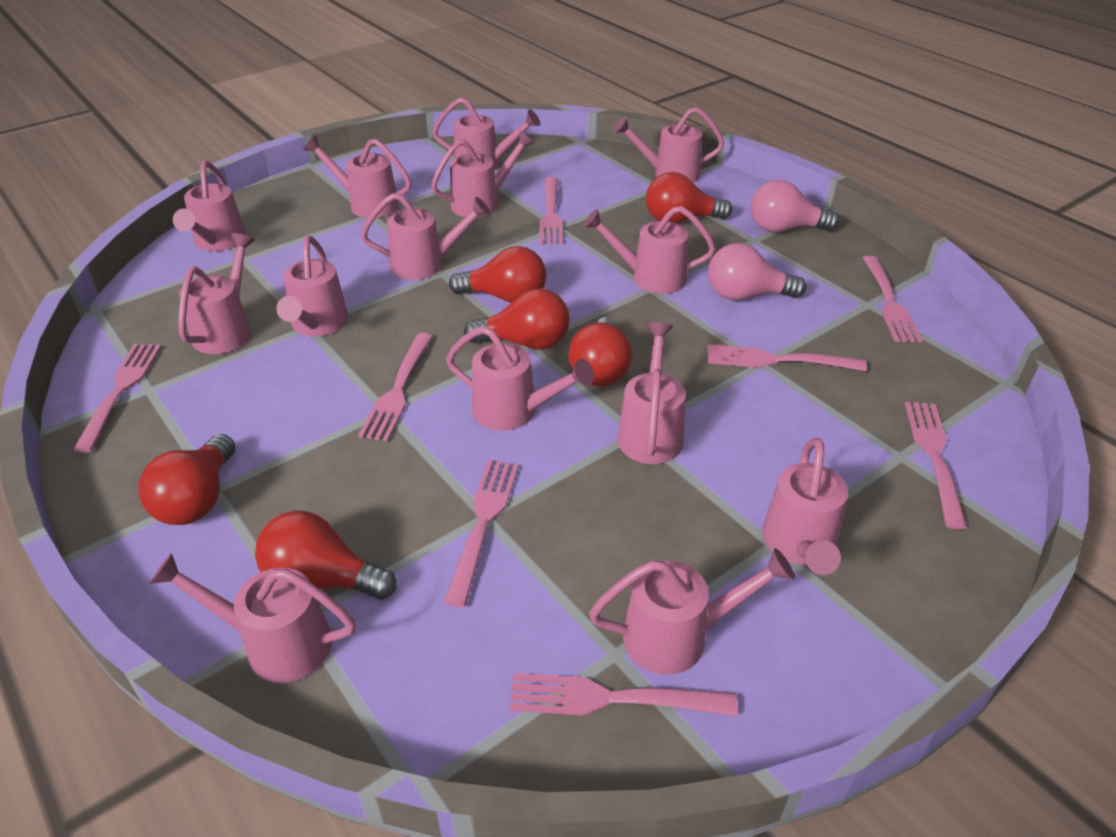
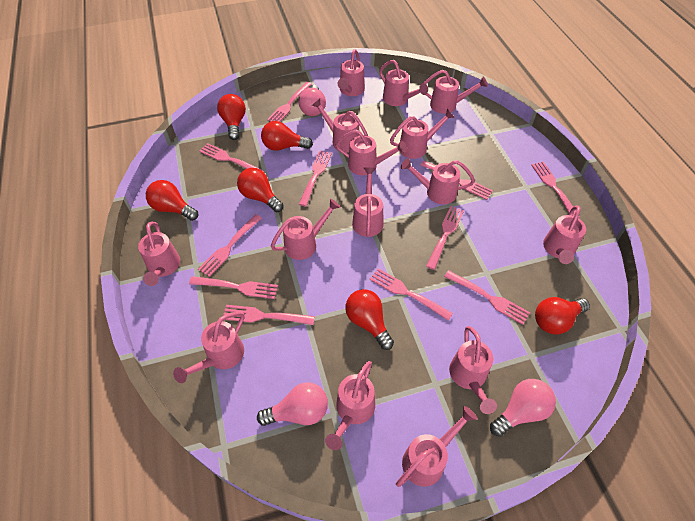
pink fork: 8 -> 11
pink light bulb: 2 -> 3
pink watering can: 14 -> 15

